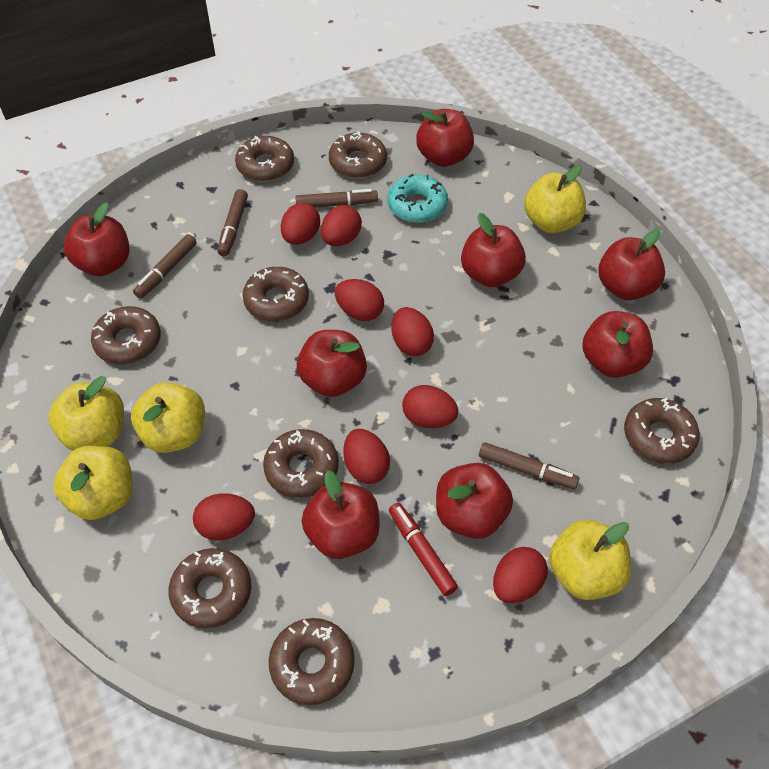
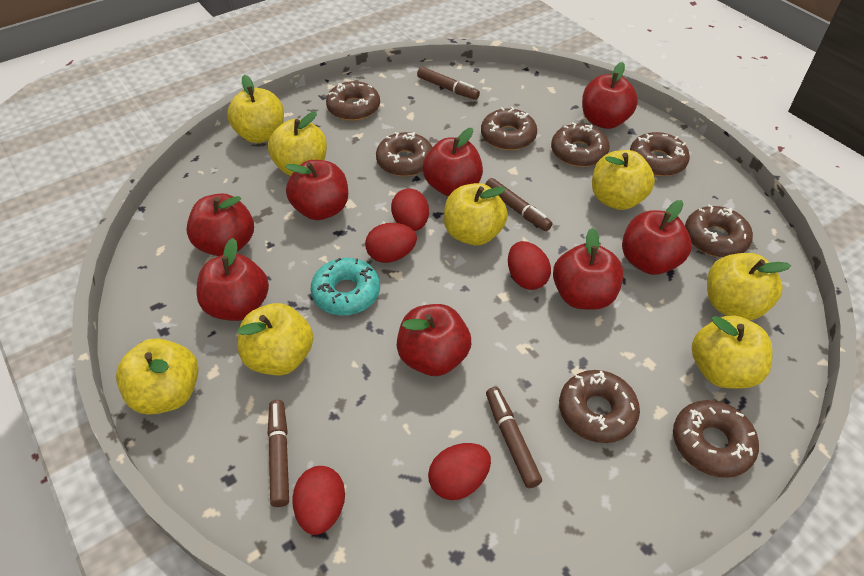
red egg: 8 -> 5
red marker: 1 -> 0
yellow apple: 5 -> 8

